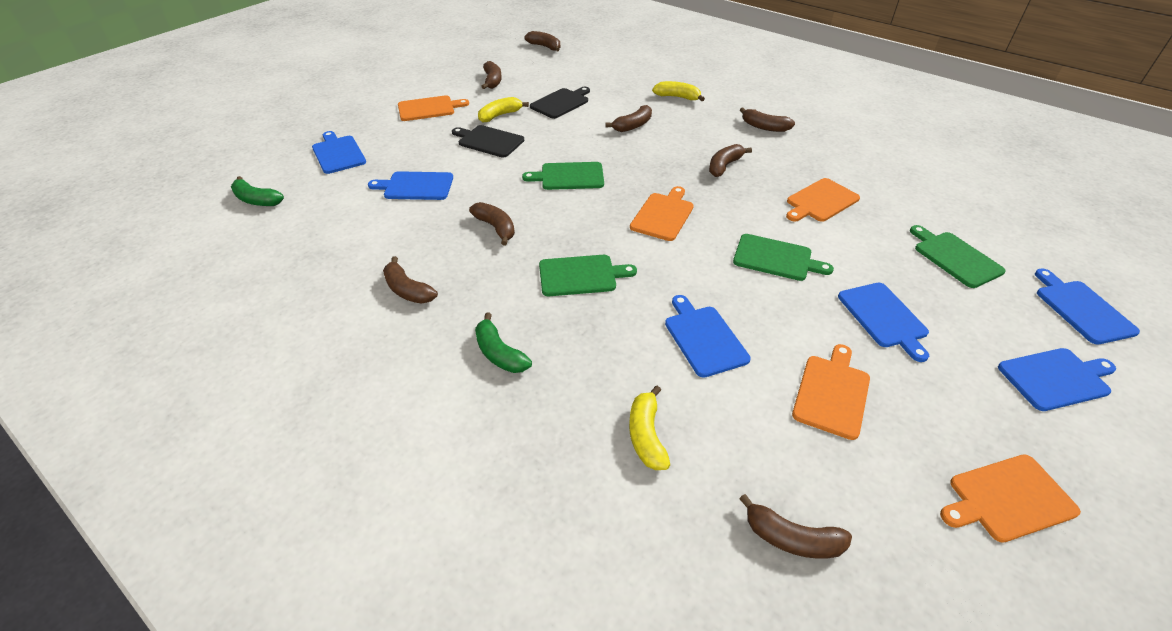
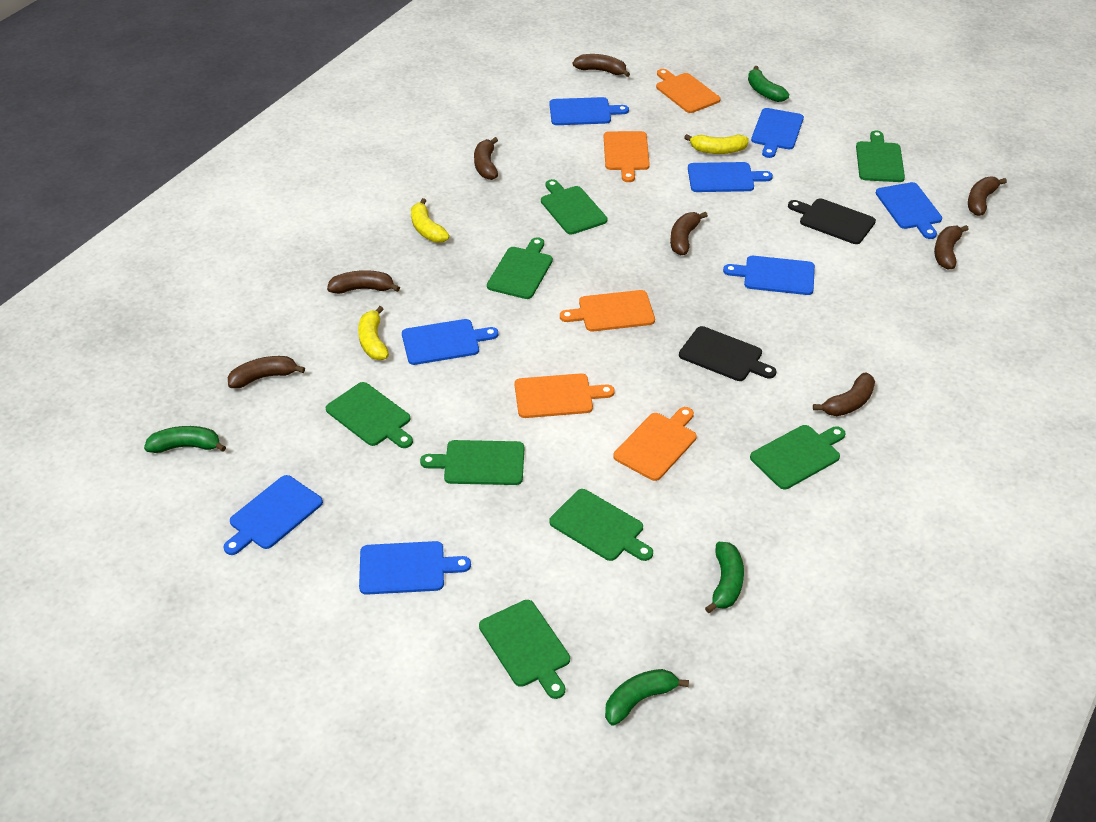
blue cutting board: 6 -> 8
green banana: 2 -> 4
green cutting board: 4 -> 8

